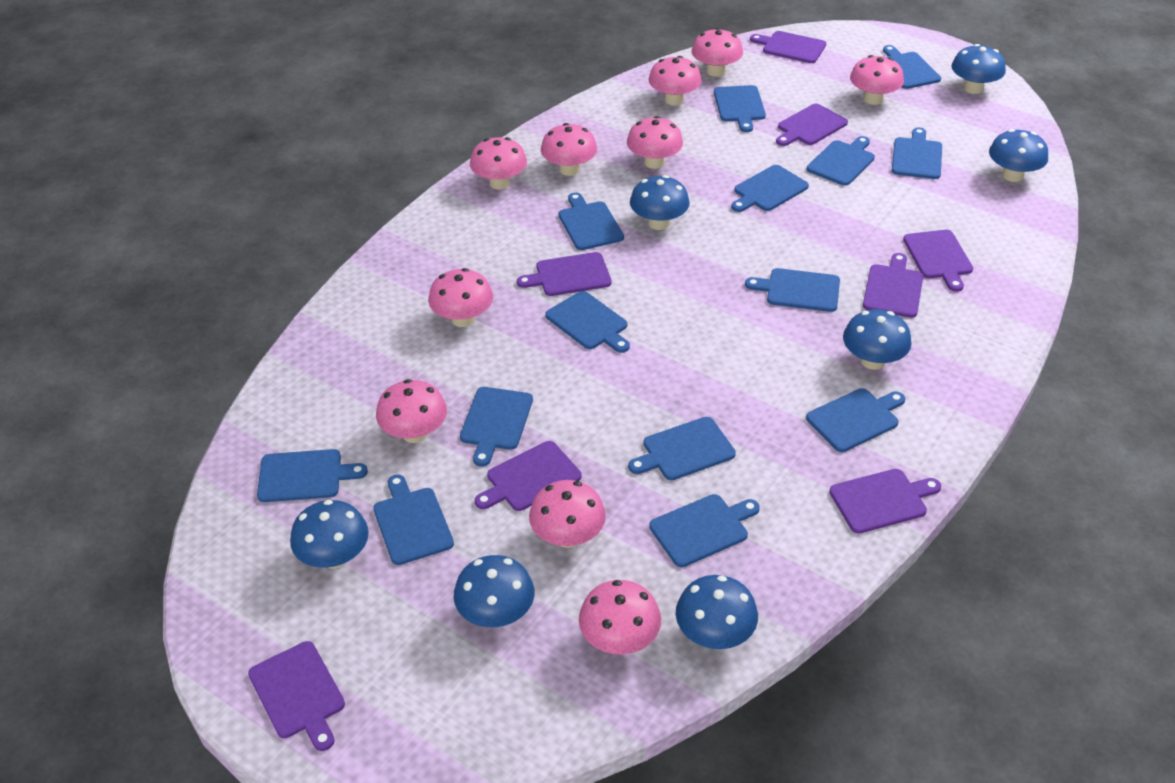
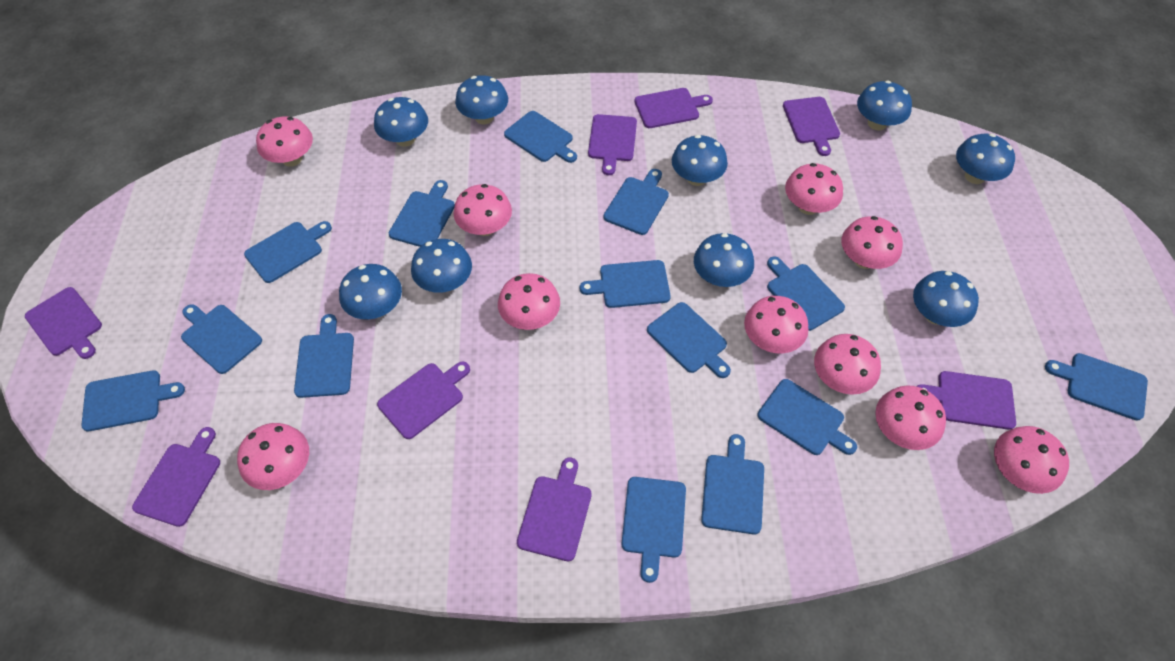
blue mushroom: 7 -> 9

